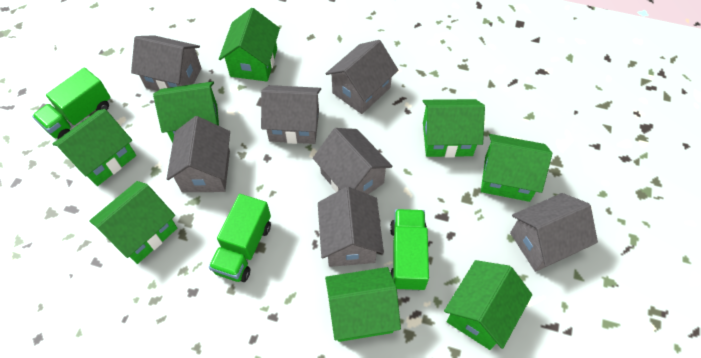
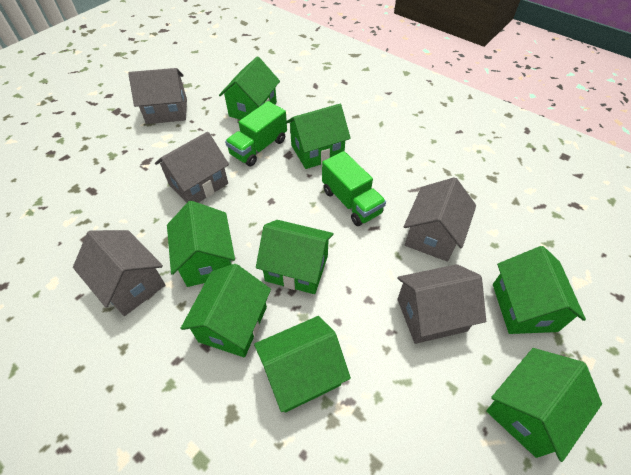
green truck: 3 -> 2
grey house: 7 -> 5

